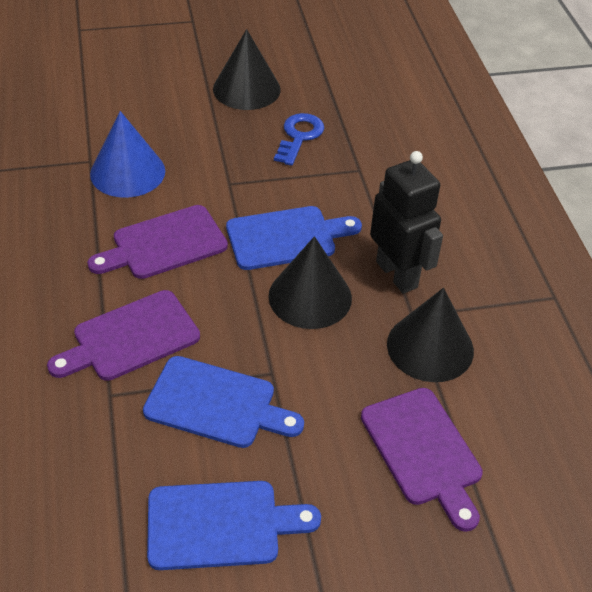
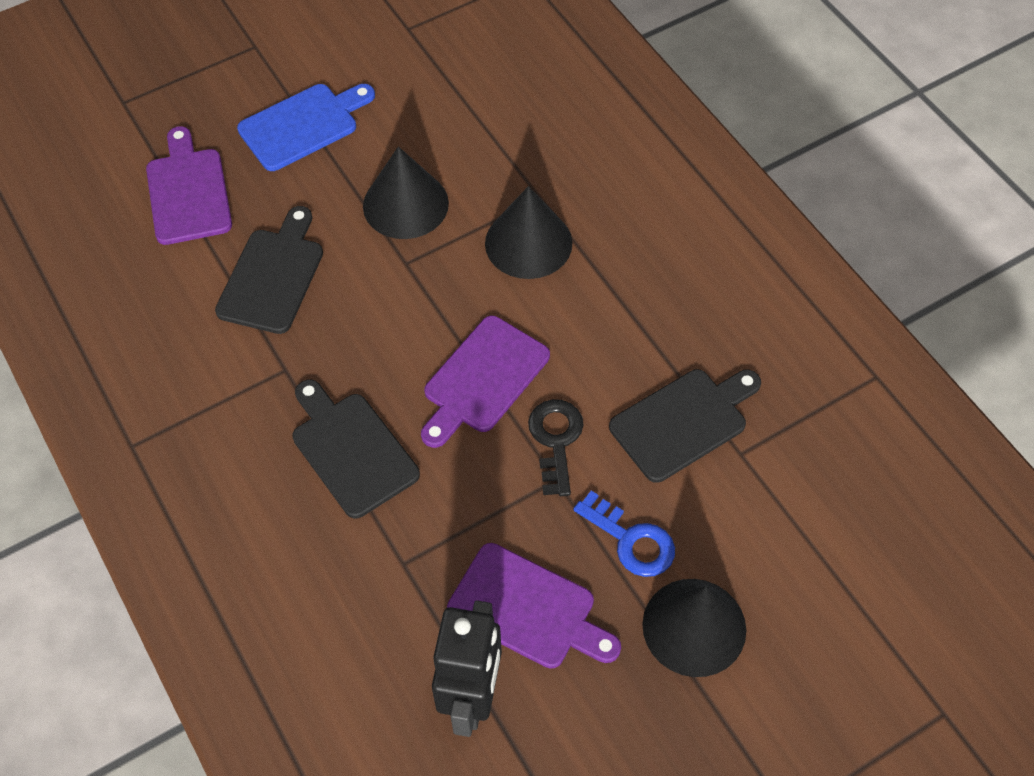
black cutting board: 0 -> 3
black key: 0 -> 1
blue cone: 1 -> 0
blue cutting board: 3 -> 1

